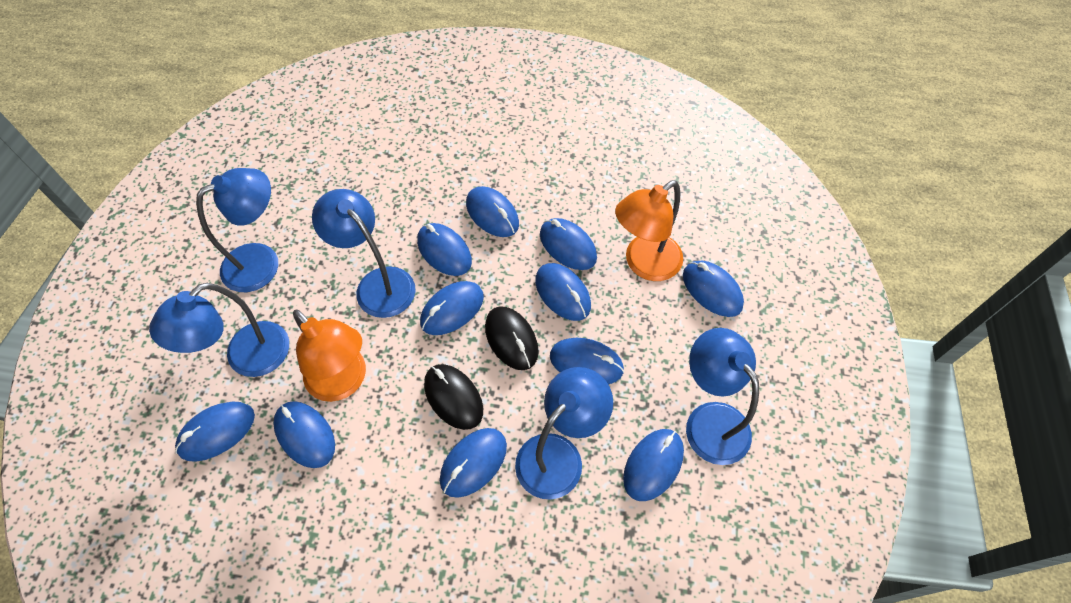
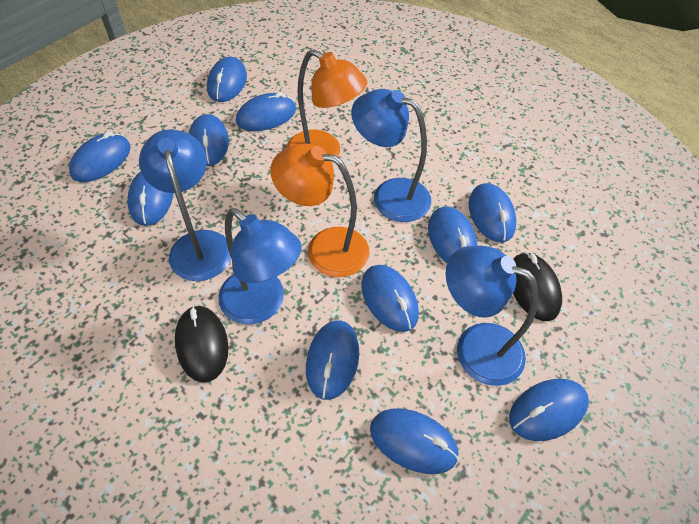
blue lamp: 5 -> 4

